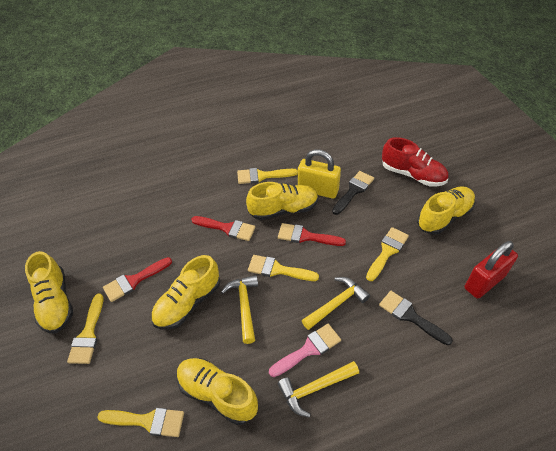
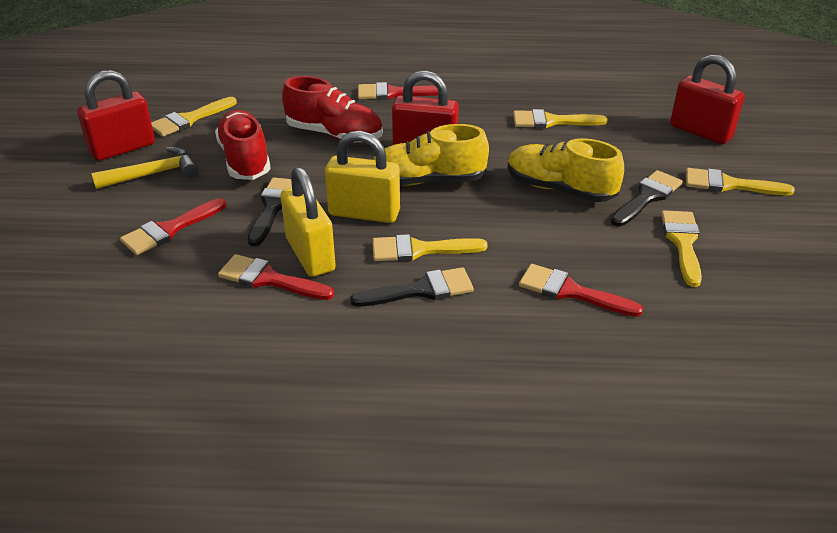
black brush: 2 -> 3
pink brush: 1 -> 0
red brush: 3 -> 4
red padlock: 1 -> 3
red shoe: 1 -> 2
yellow hammer: 3 -> 1
yellow padlock: 1 -> 2
yellow shoe: 5 -> 2

